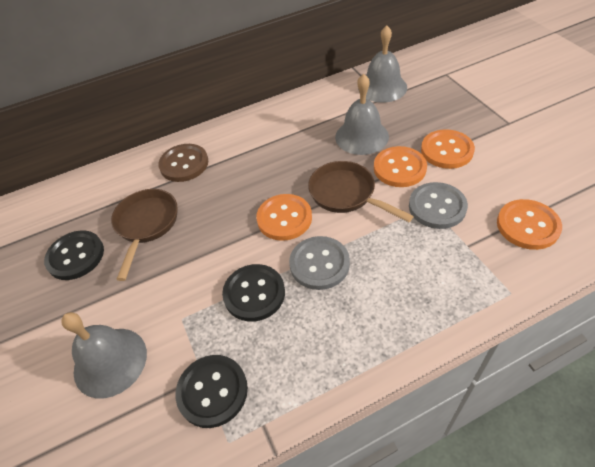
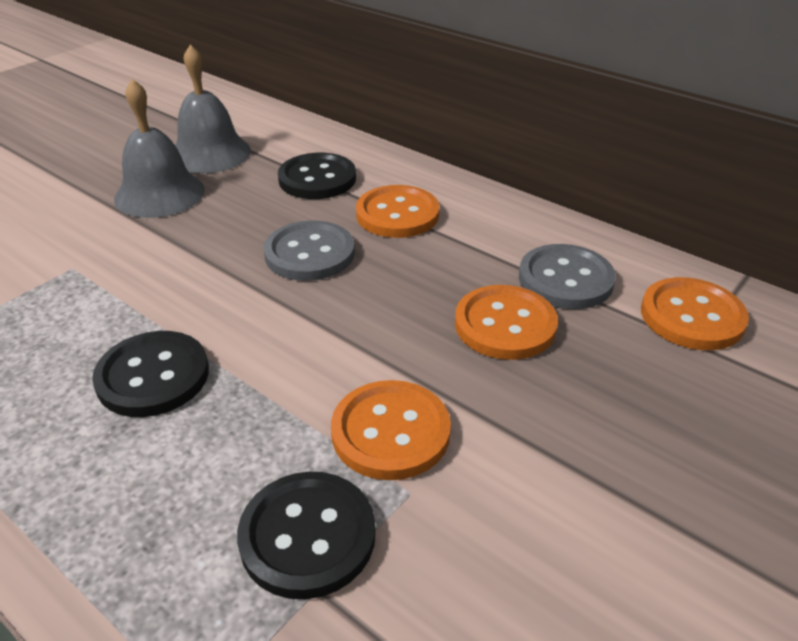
brown button: 1 -> 0
brown pan: 2 -> 0
grey bell: 3 -> 2

